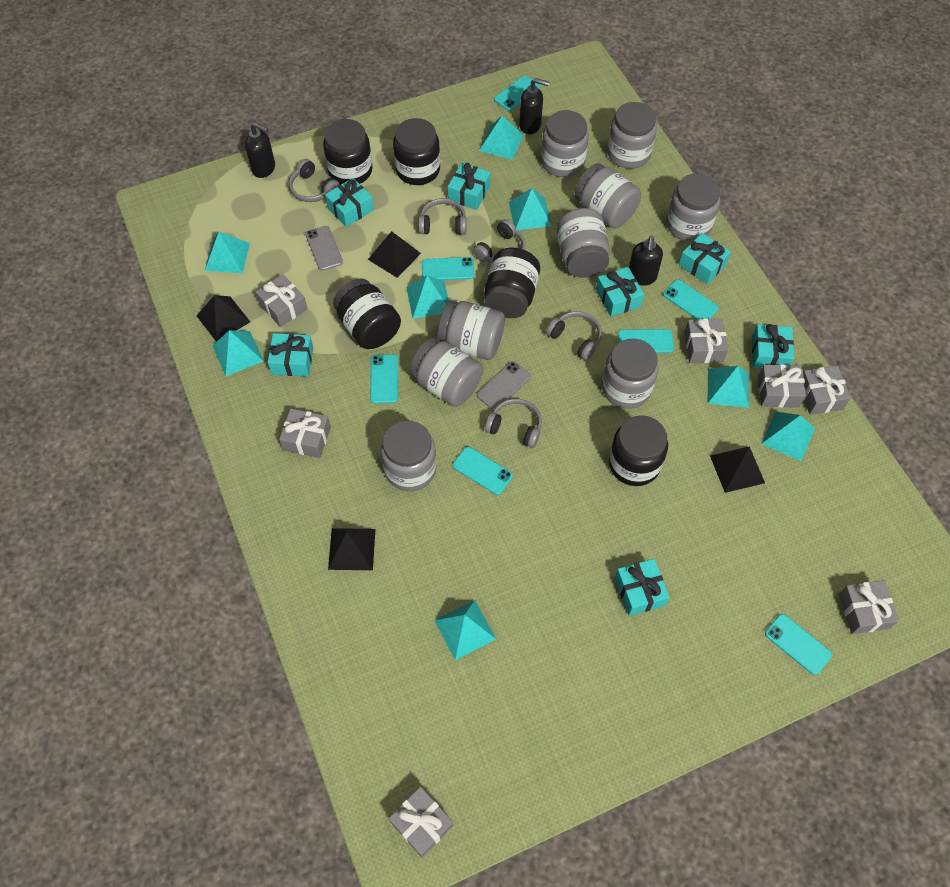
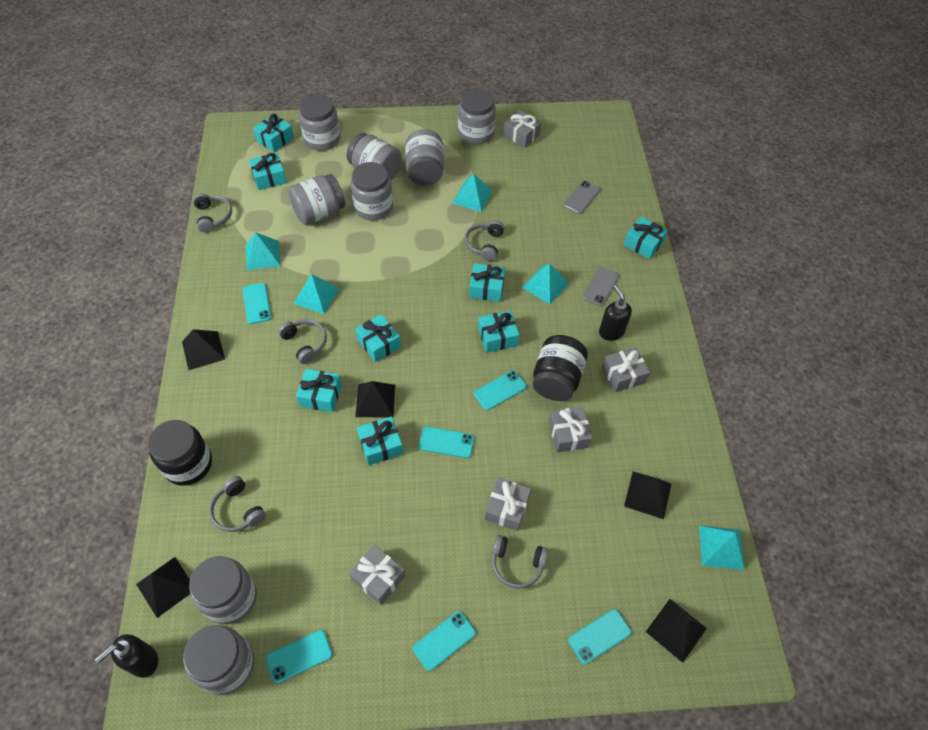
black jar: 5 -> 2
black pyramid: 4 -> 5
black soap dispenser: 3 -> 2
grey gift: 7 -> 5
grey jar: 9 -> 8
turquoise gift: 7 -> 8
turquoise phone: 7 -> 6
turquoise pyramid: 8 -> 5

